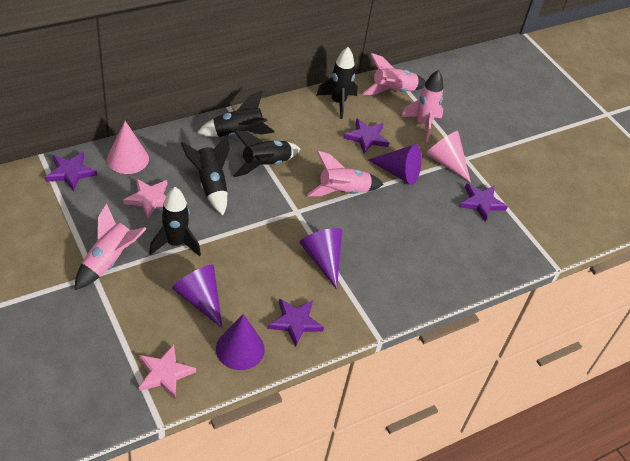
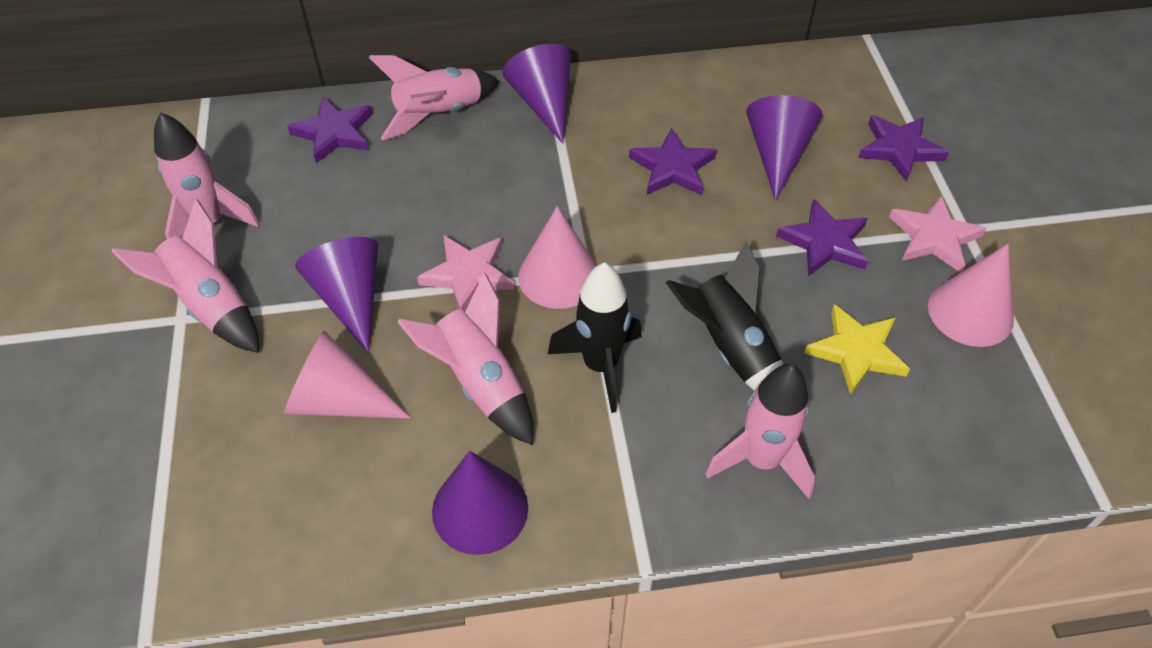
black rocket: 5 -> 2
pink cone: 2 -> 3
pink rocket: 4 -> 5
yellow star: 0 -> 1

